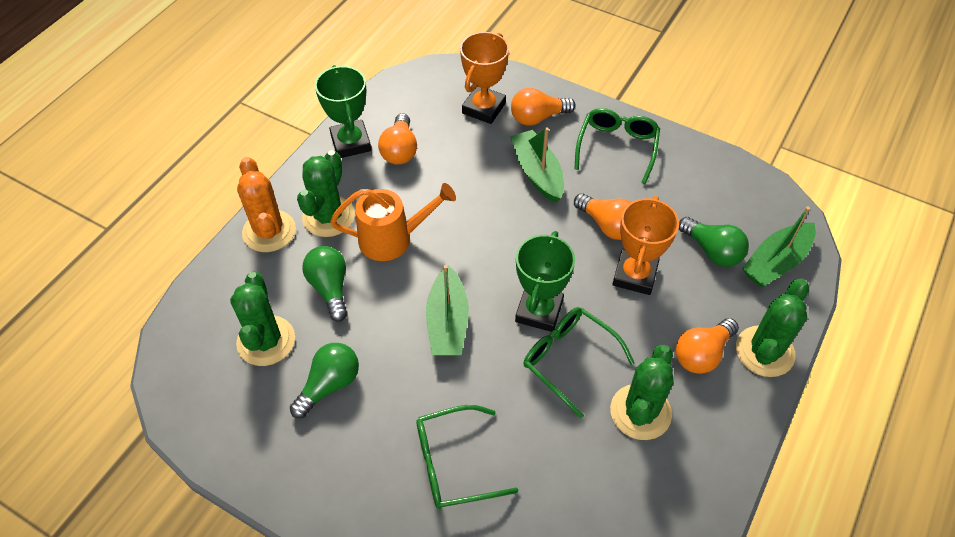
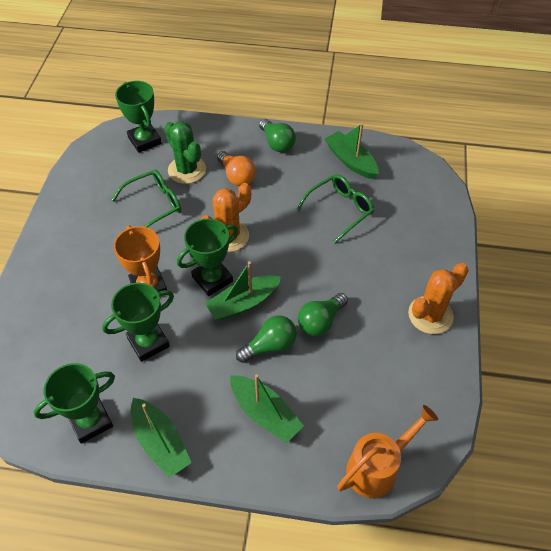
green boat: 3 -> 4
green cactus: 4 -> 1
green glasses: 3 -> 2
green trophy: 2 -> 4
orange cactus: 1 -> 2
orange light bulb: 4 -> 1
orange trophy: 2 -> 1

